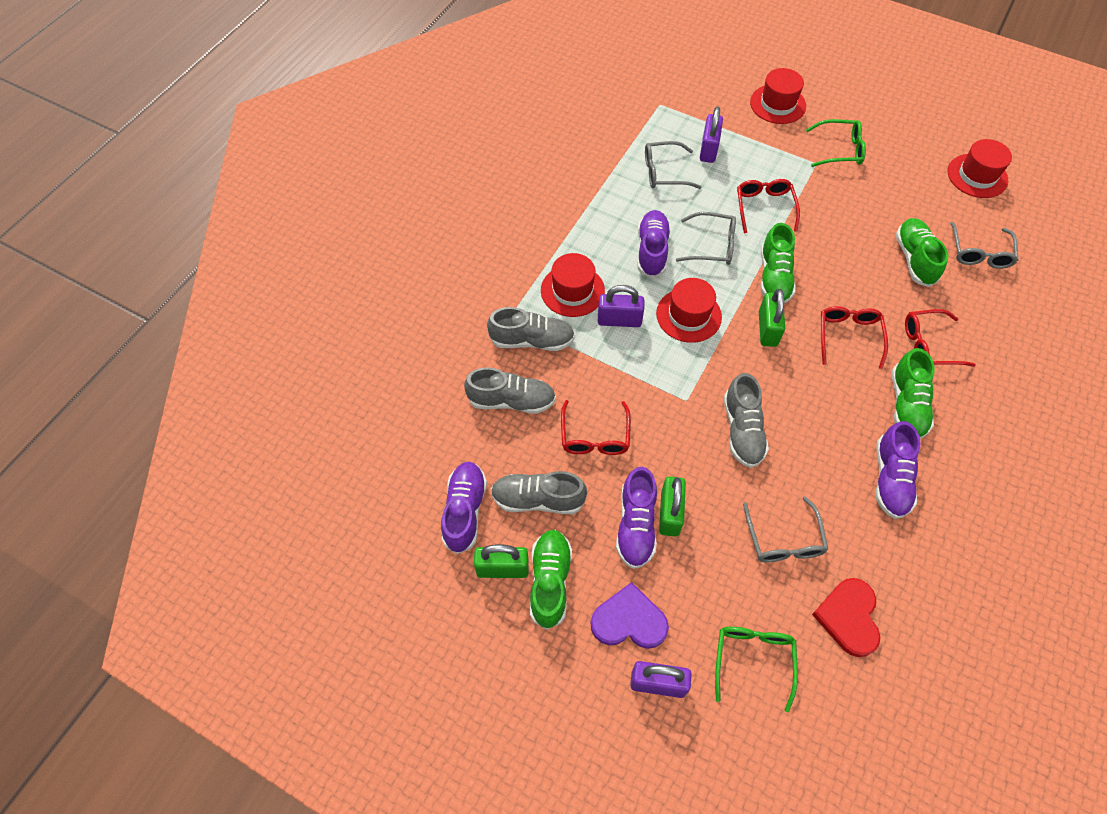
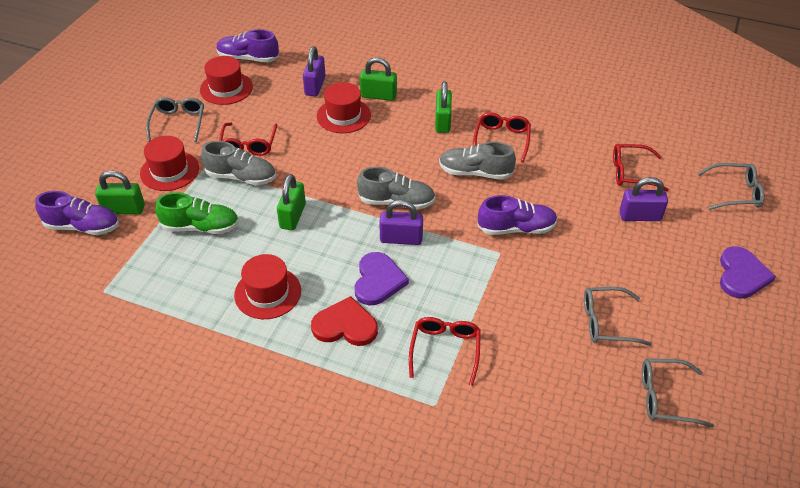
green glasses: 2 -> 0
green padlock: 3 -> 4
green shoe: 4 -> 1
grey shoe: 4 -> 3
purple heart: 1 -> 2
purple shoe: 4 -> 3

